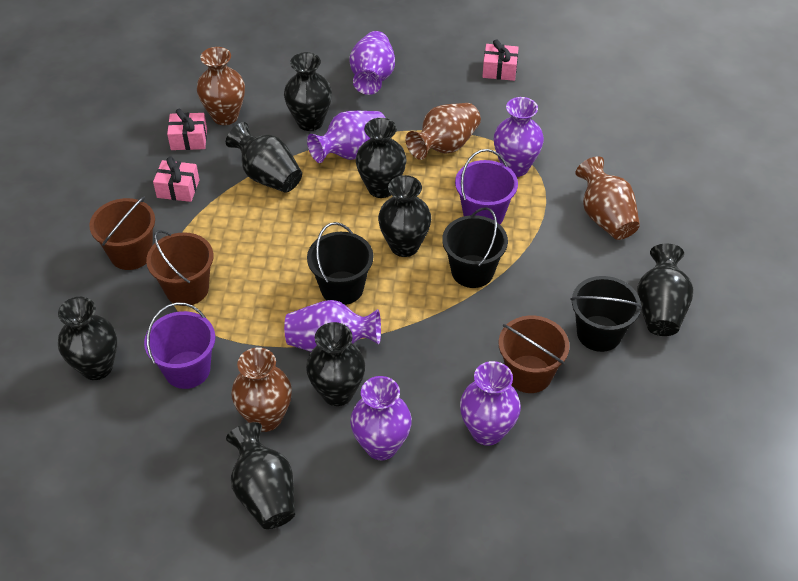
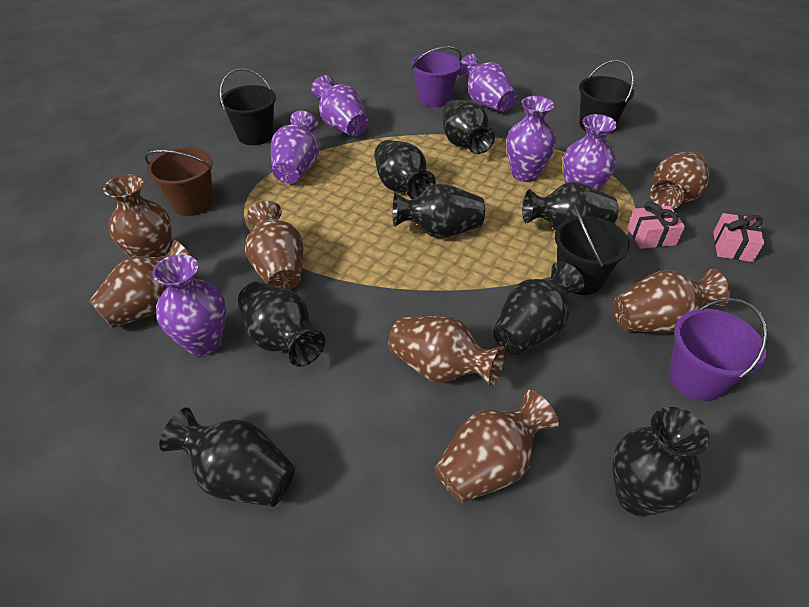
brown bucket: 3 -> 1
brown vase: 4 -> 7
pink gift: 3 -> 2

